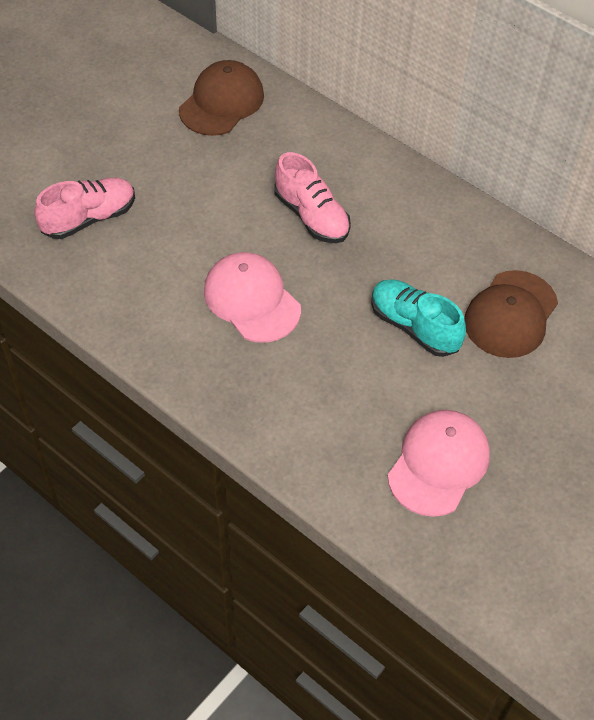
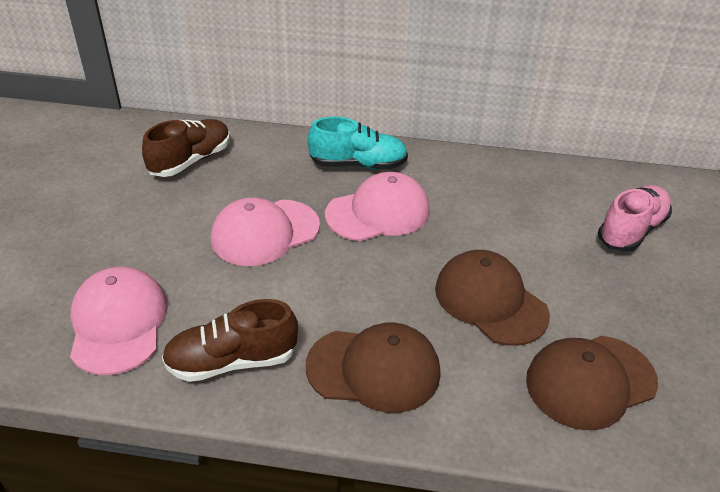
brown cap: 2 -> 3
brown shoe: 0 -> 2
pink cap: 2 -> 3
pink shoe: 2 -> 1

